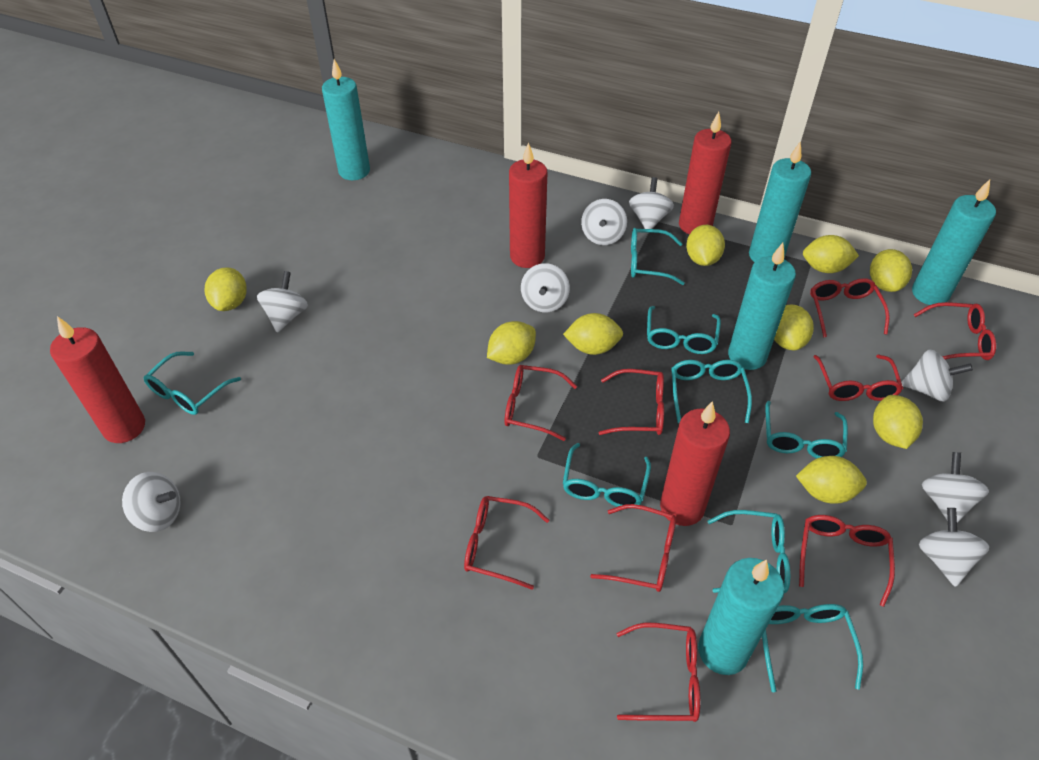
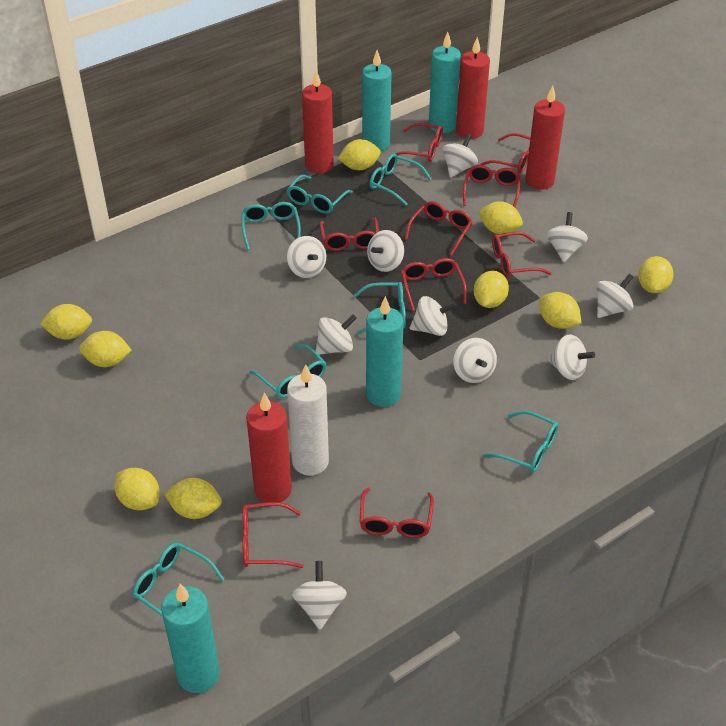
turquoise candle: 5 -> 4
turquoise glasses: 8 -> 7
white candle: 0 -> 1
white spinning top: 8 -> 10

